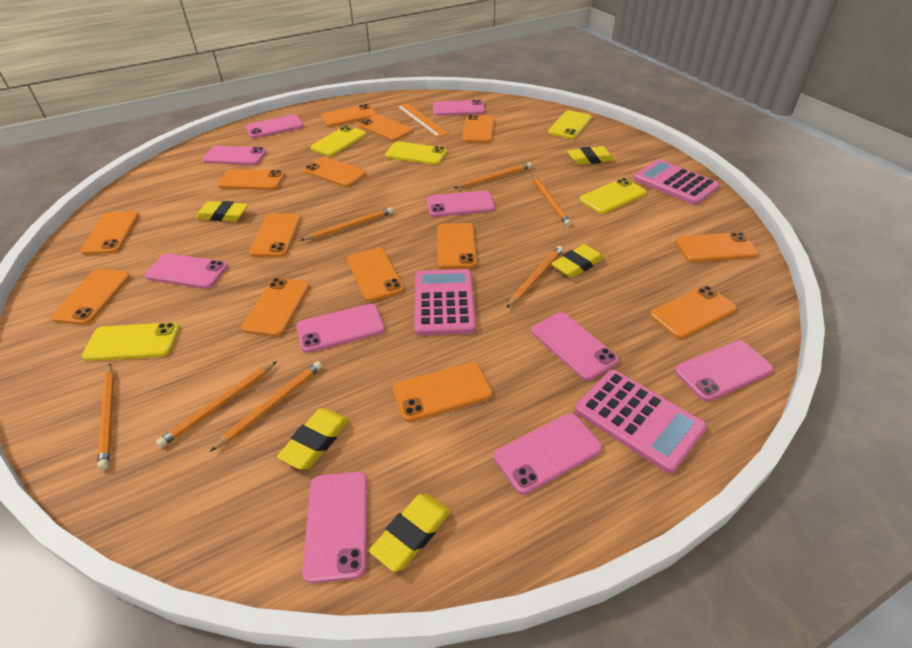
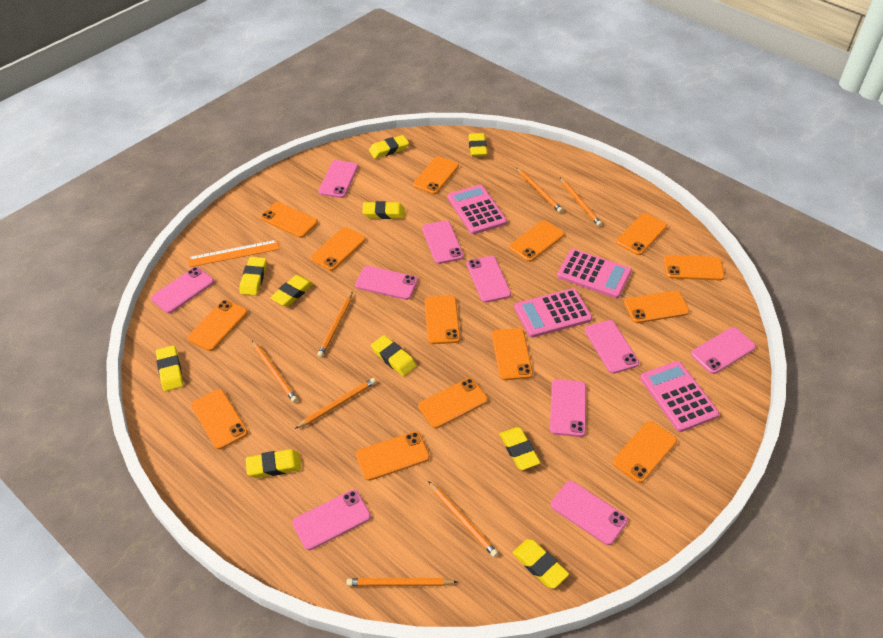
pink calculator: 3 -> 4
yellow eraser: 5 -> 10
yellow phone: 5 -> 0

